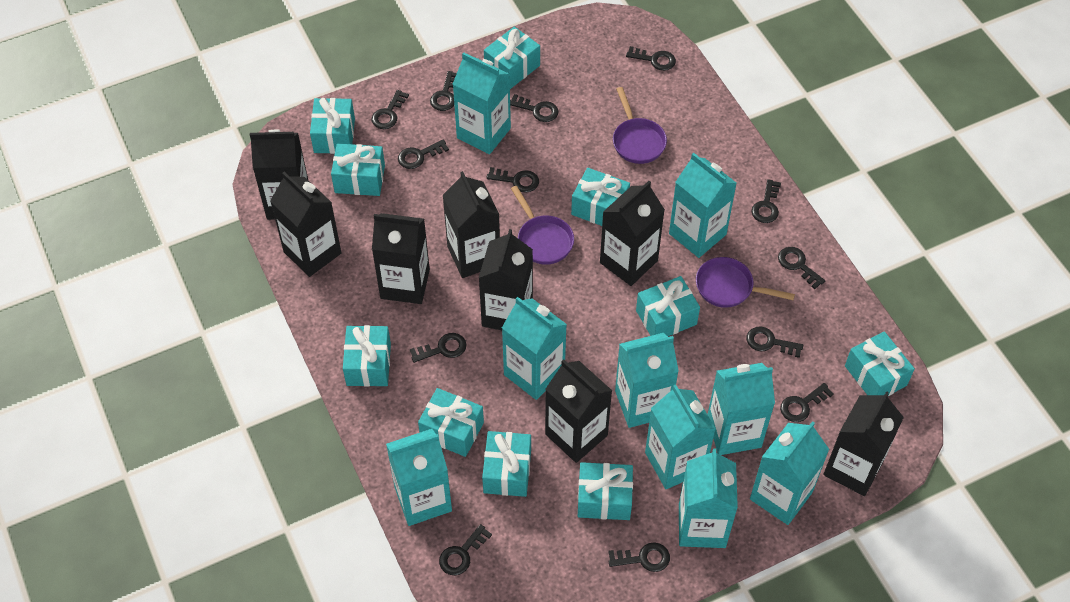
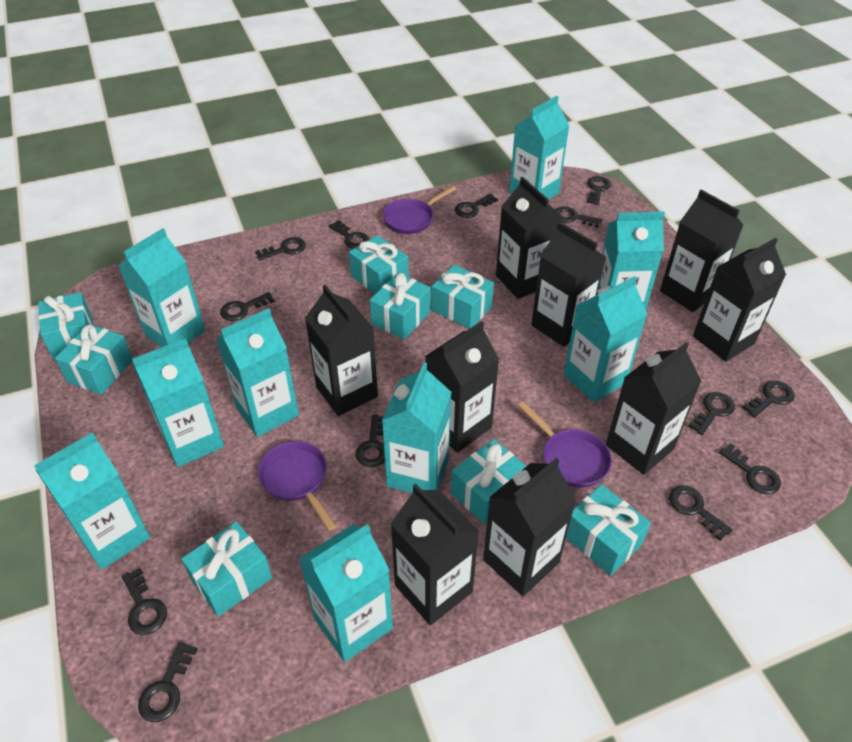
black carton: 8 -> 9
turquoise gift: 10 -> 8

